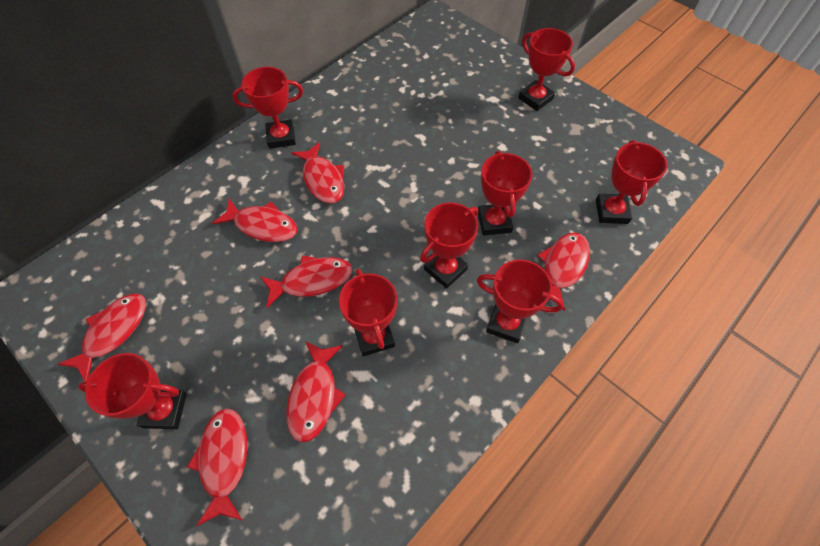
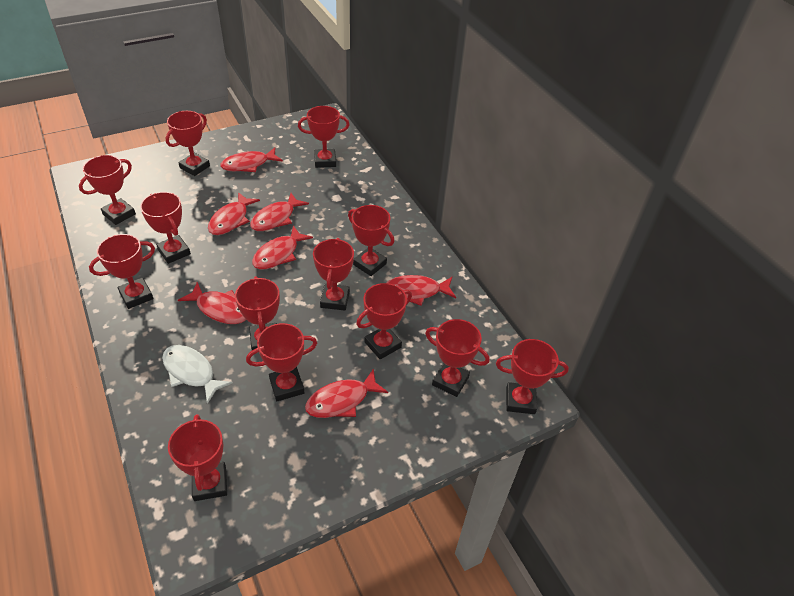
red trophy: 8 -> 13
white fish: 0 -> 1

